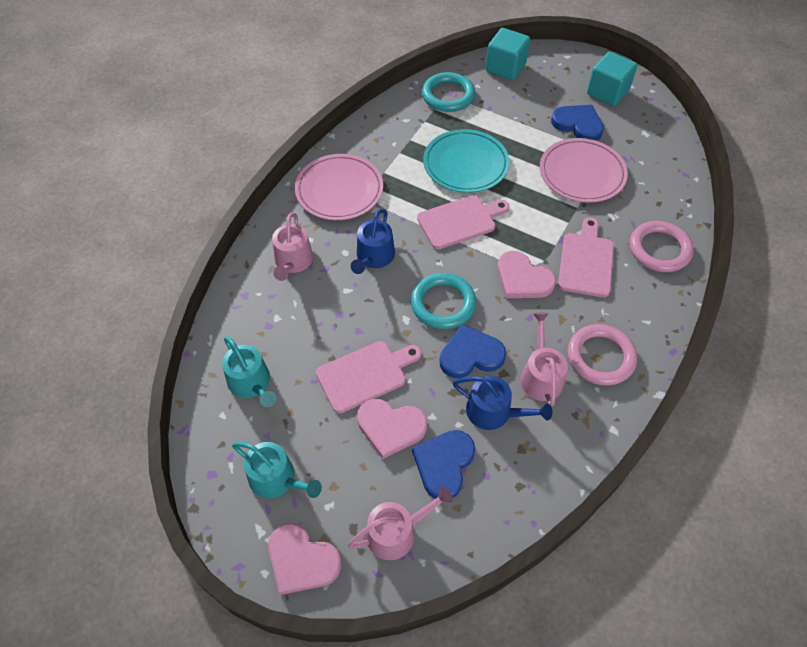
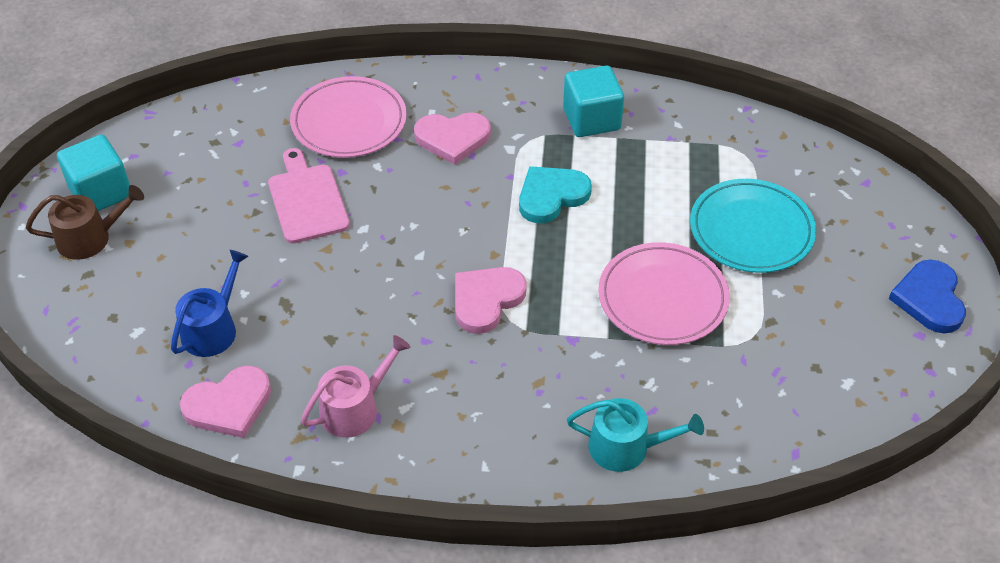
blue heart: 3 -> 1
blue watering can: 2 -> 1
brown watering can: 0 -> 1
pink cutting board: 3 -> 1
pink ring: 2 -> 0
pink watering can: 3 -> 1
turquoise heart: 0 -> 1
turquoise ring: 2 -> 0
turquoise watering can: 2 -> 1

